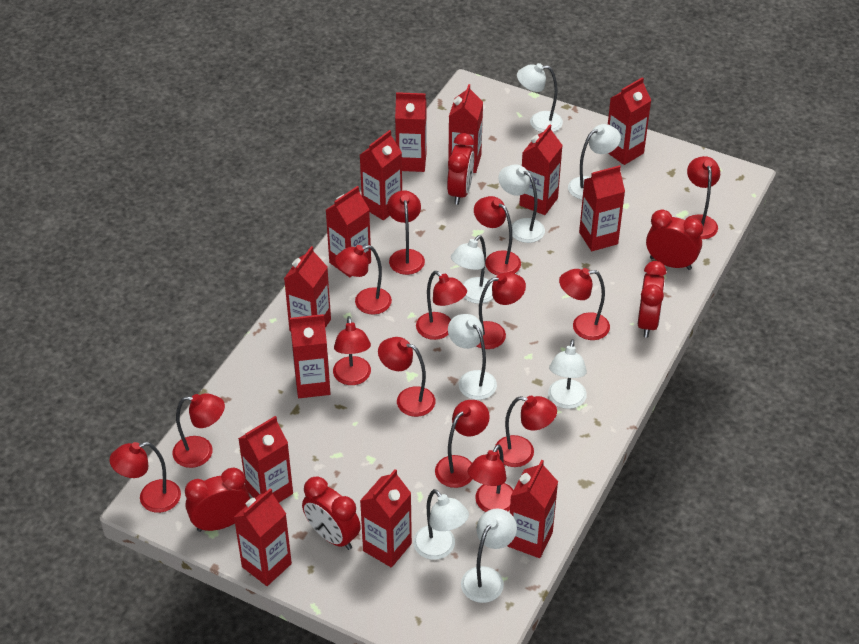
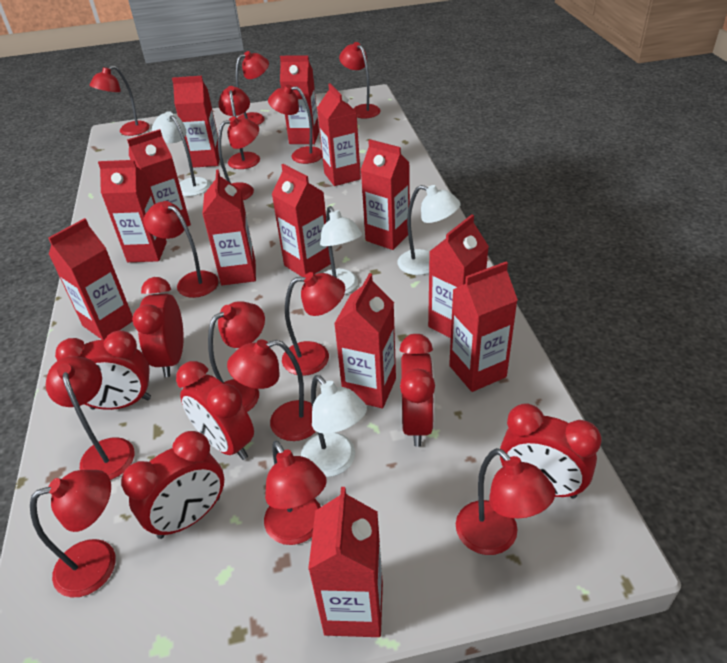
red clock: 5 -> 6
white lamp: 8 -> 4

